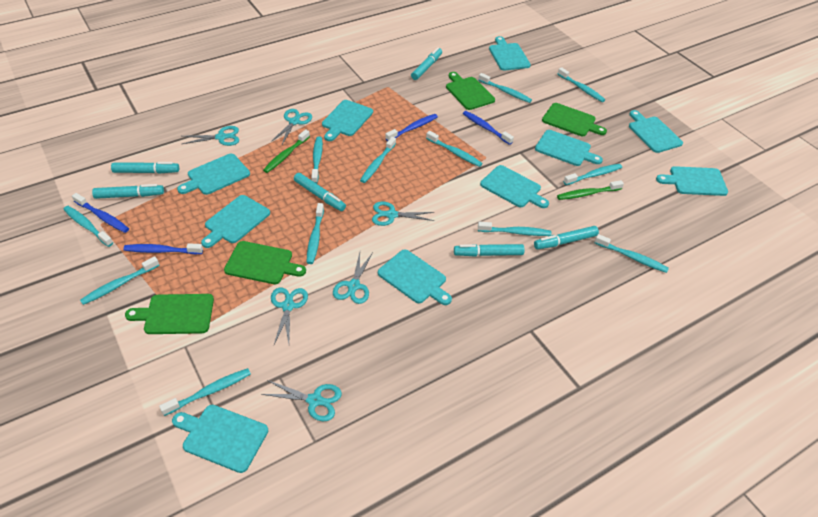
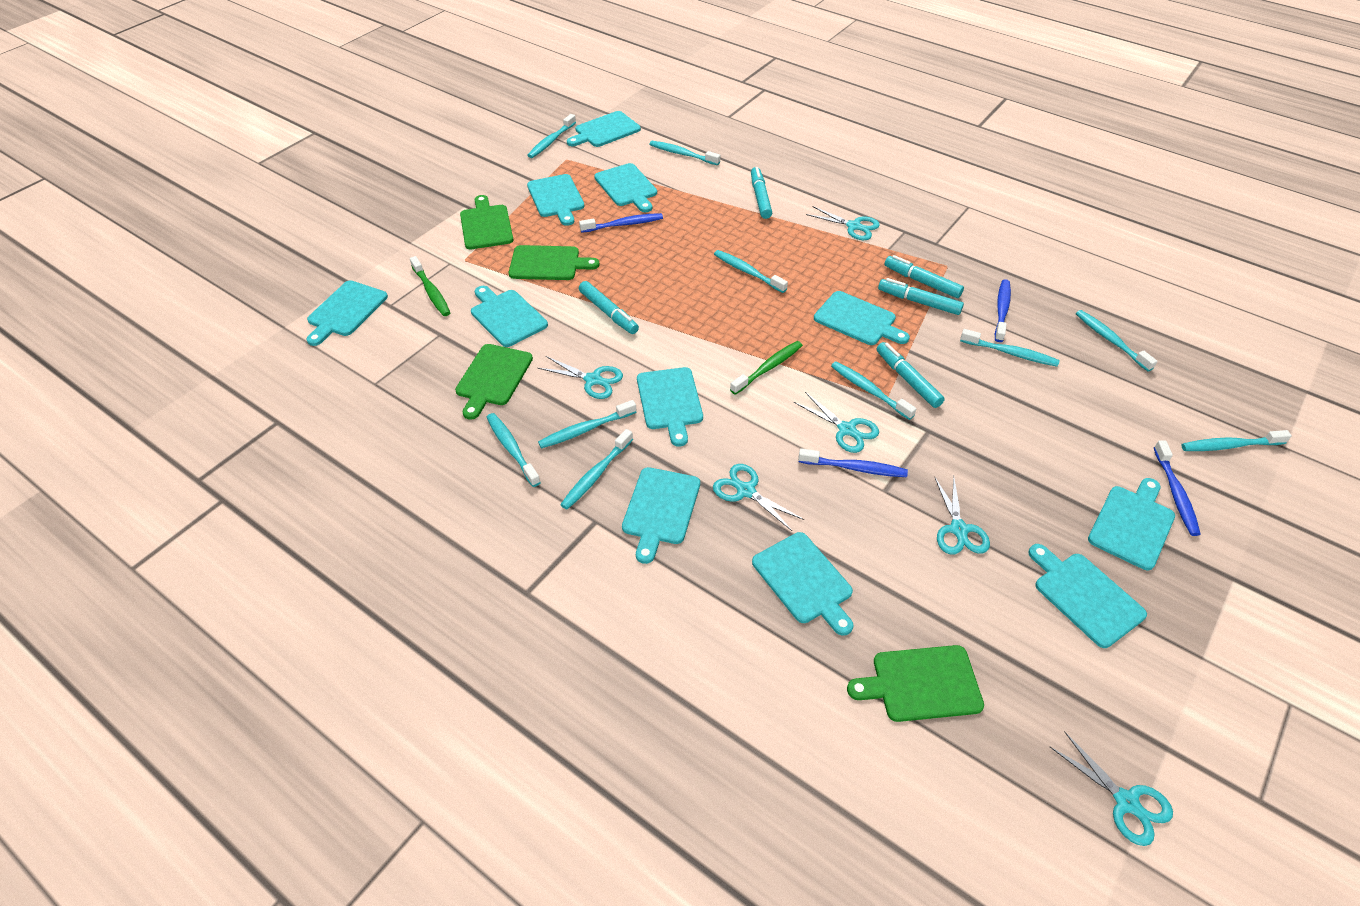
turquoise cutting board: 10 -> 11
turquoise marker: 6 -> 5
turquoise toothbrush: 12 -> 10

